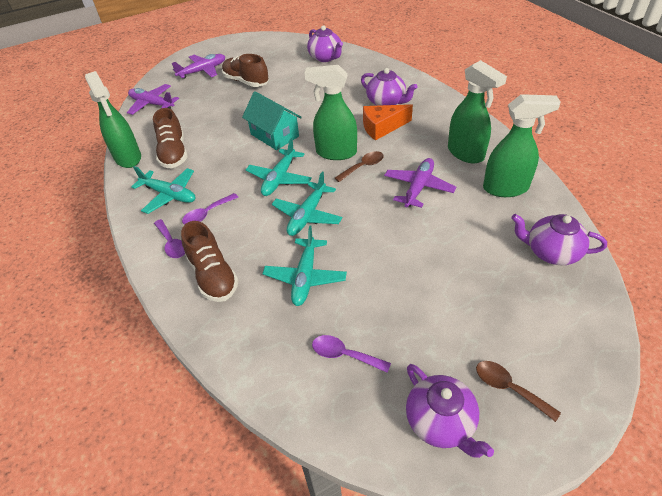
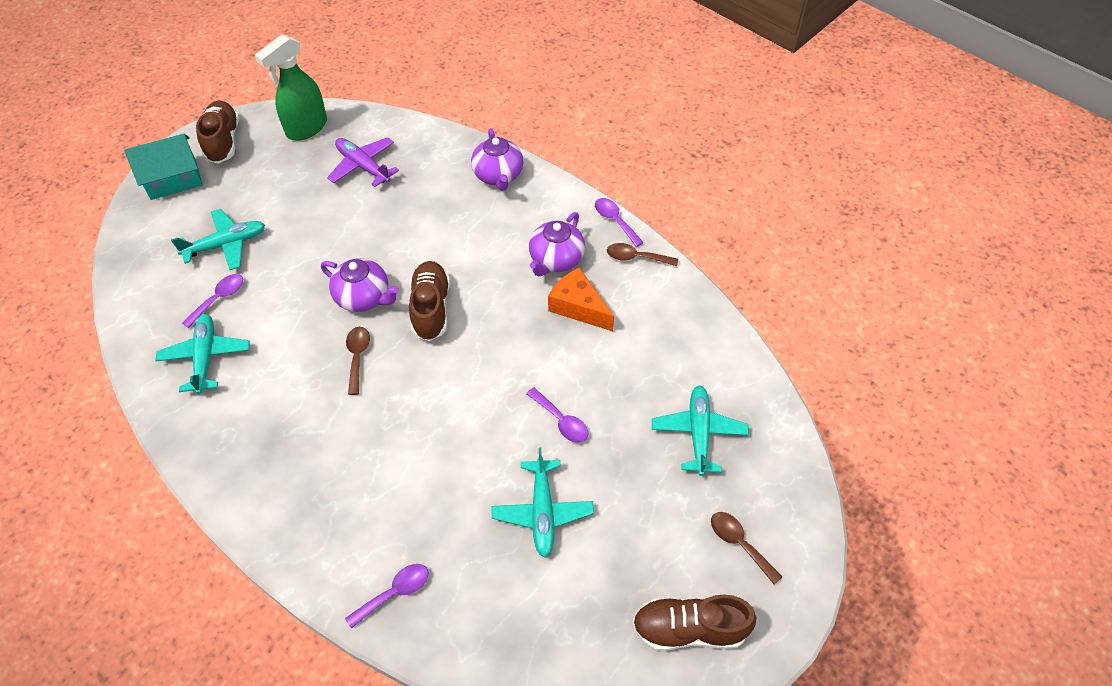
brown spoon: 2 -> 3
green spray bottle: 4 -> 1
purple plane: 3 -> 1
purple spoon: 3 -> 4
purple teapot: 4 -> 3

